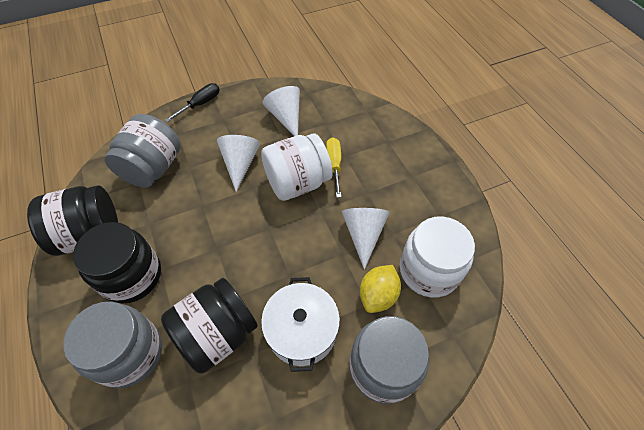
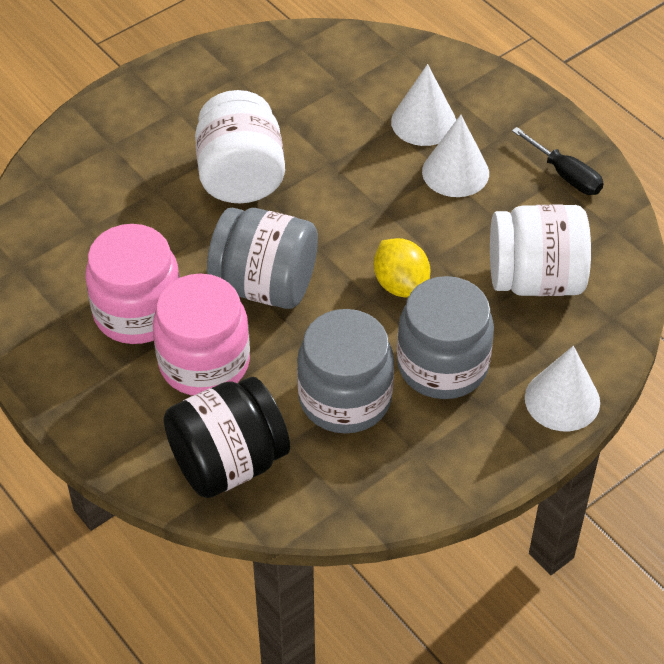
black jar: 3 -> 1
pink jar: 0 -> 2
white pot: 1 -> 0
yellow screwdriver: 1 -> 0

